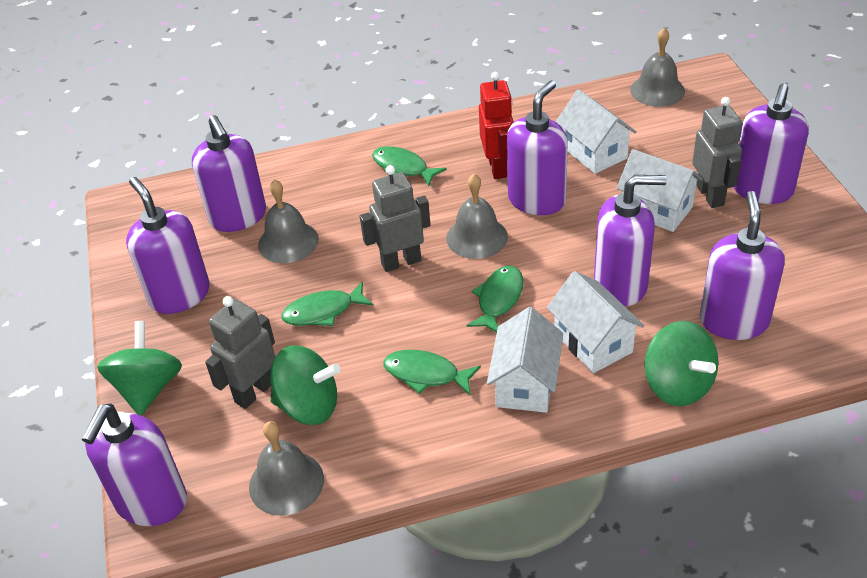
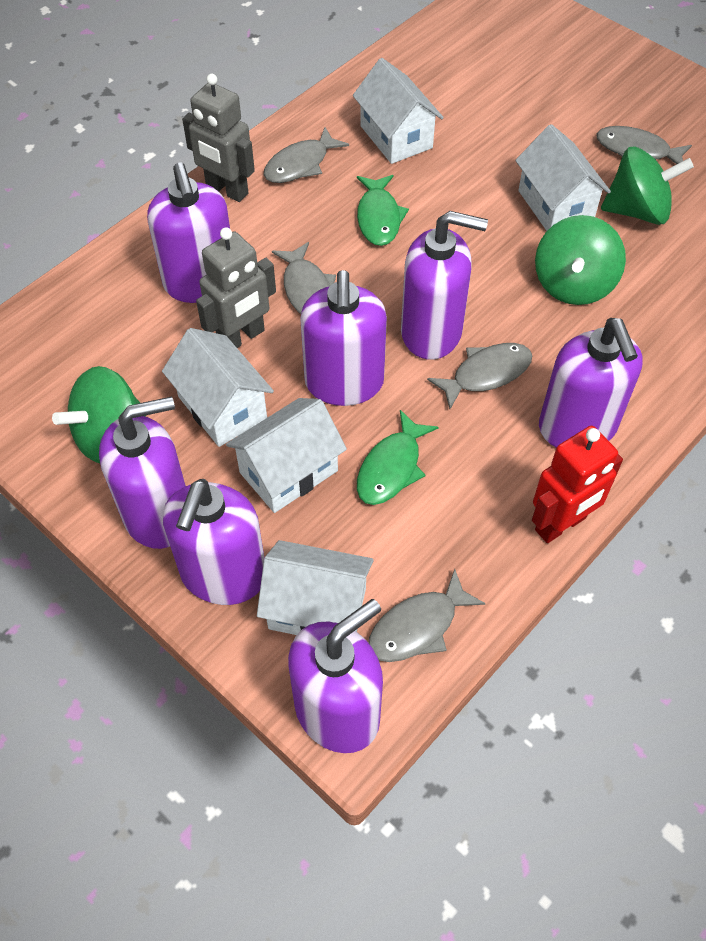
green fish: 4 -> 2
grey bell: 4 -> 0
grey fish: 0 -> 5
grey robot: 3 -> 2
white house: 4 -> 5

